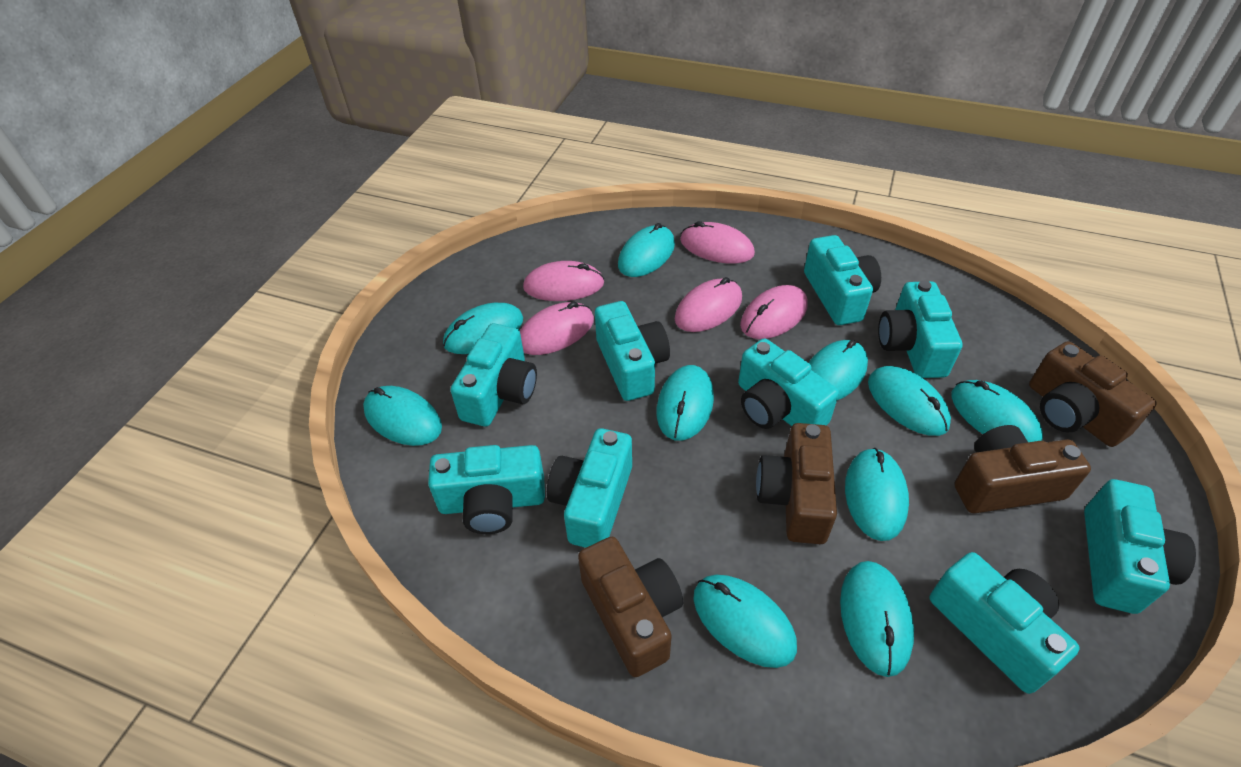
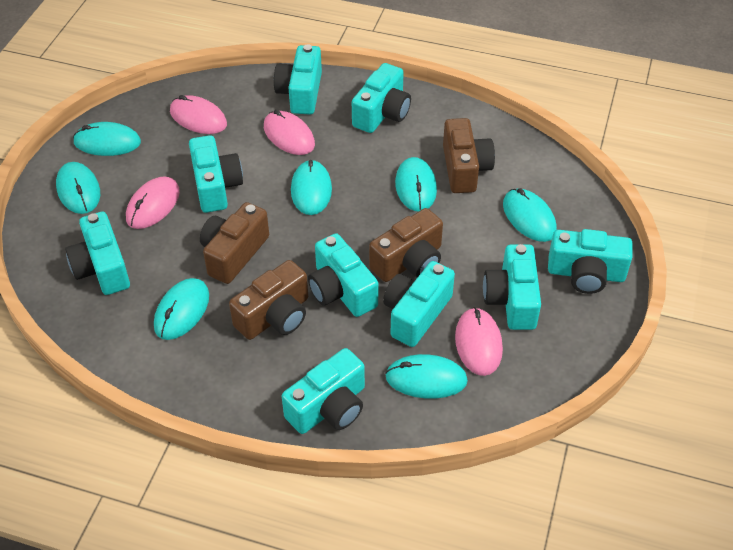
pink mouse: 5 -> 4
turquoise mouse: 10 -> 7

